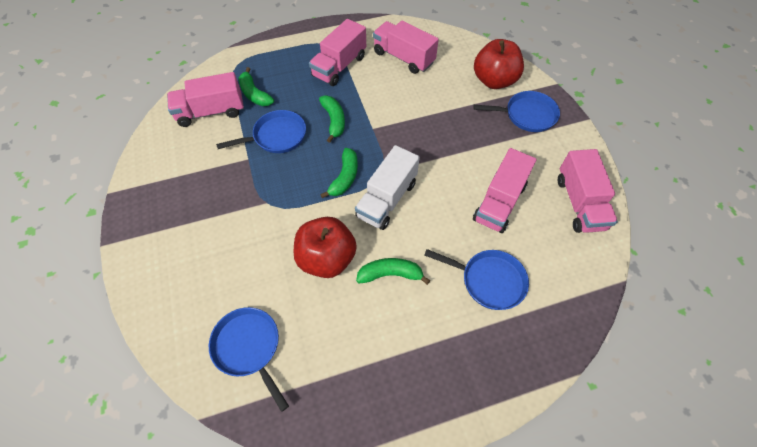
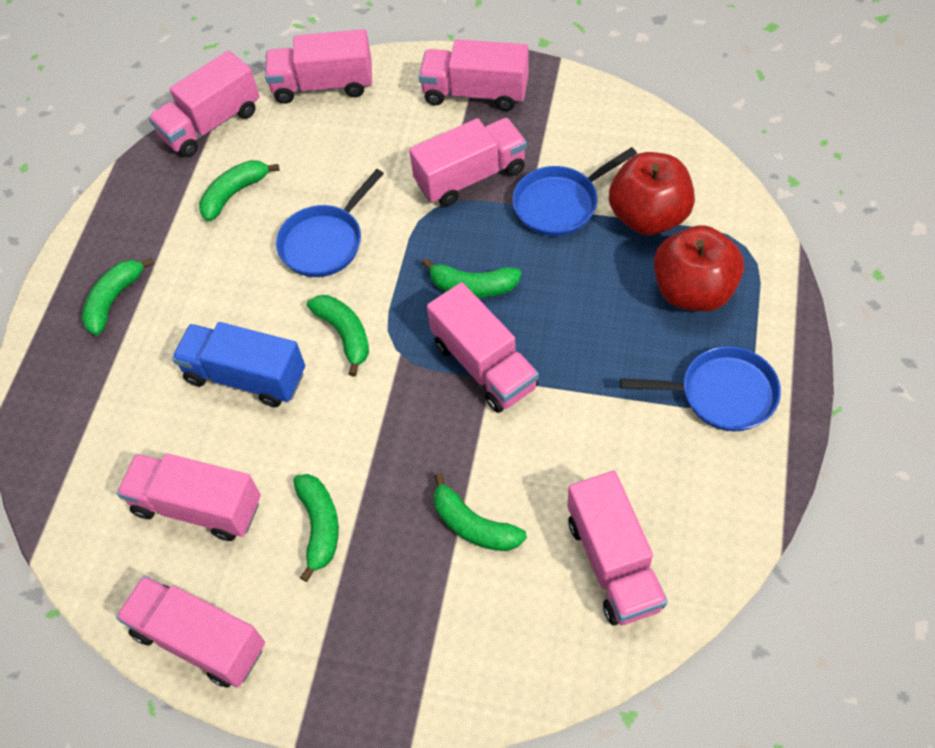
blue pan: 4 -> 3
blue truck: 0 -> 1
green banana: 4 -> 6
pink truck: 5 -> 8
white truck: 1 -> 0

